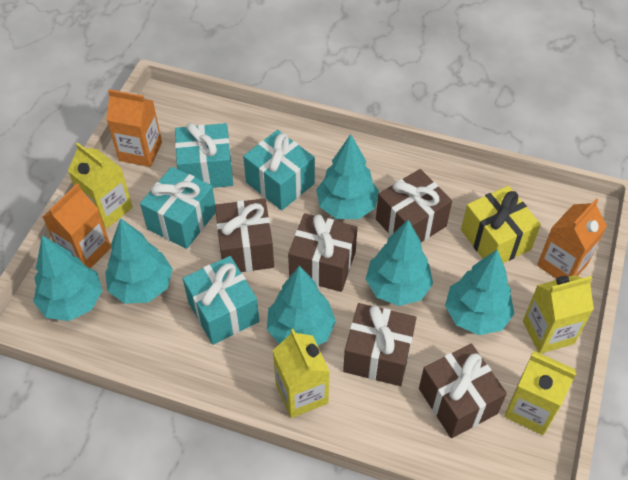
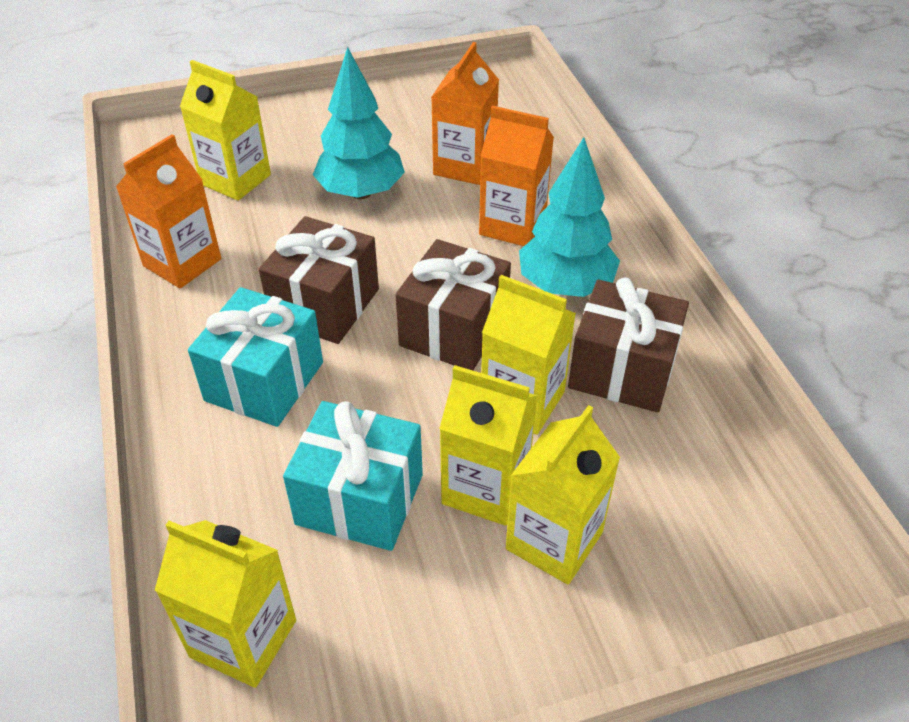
brown gift: 5 -> 3
turquoise gift: 4 -> 2
turquoise tree: 6 -> 2
yellow carton: 4 -> 5
yellow gift: 1 -> 0

